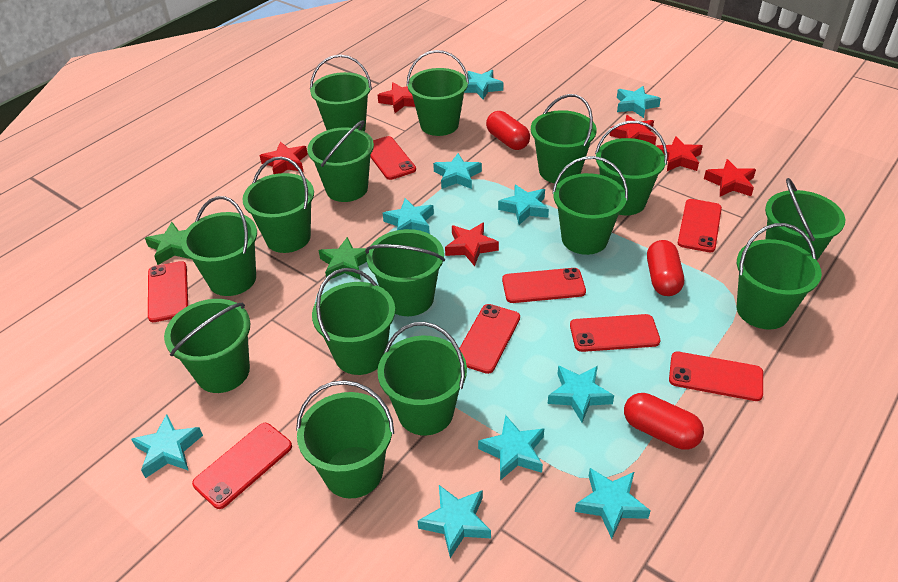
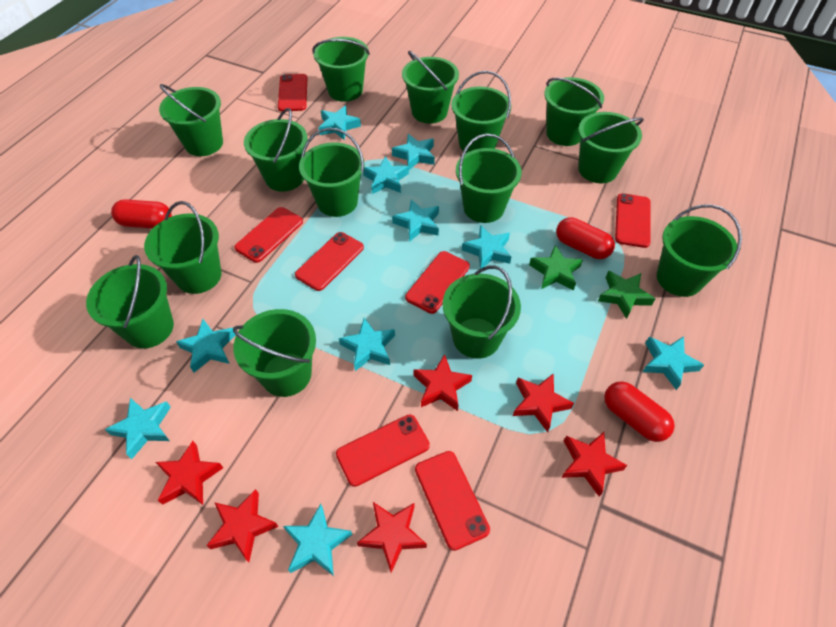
green bucket: 15 -> 14
red phone: 8 -> 7

